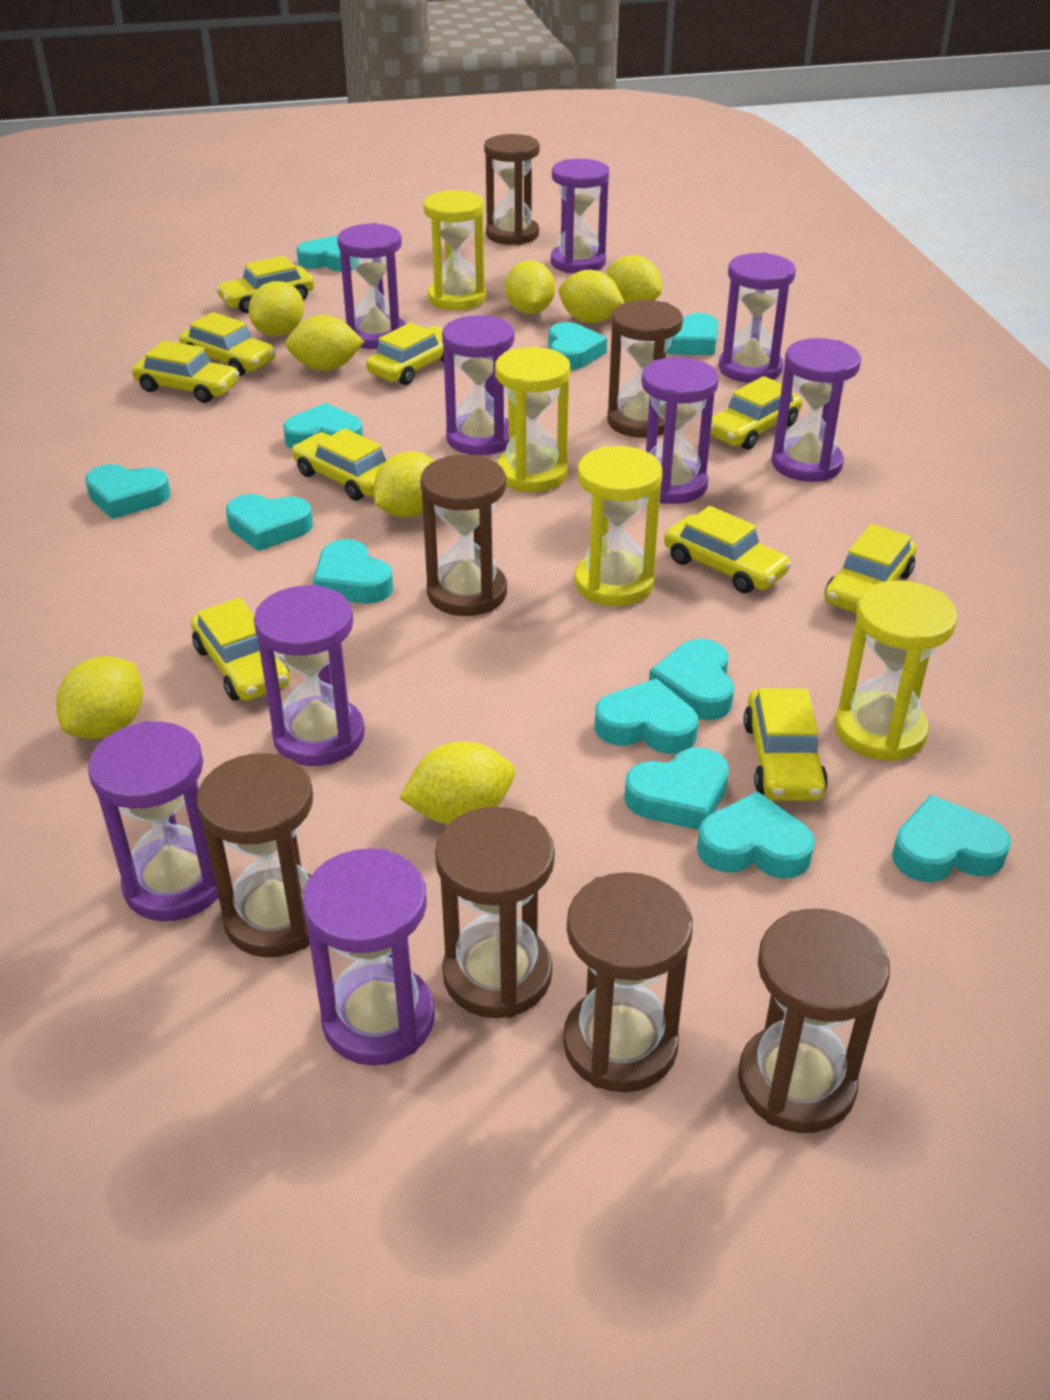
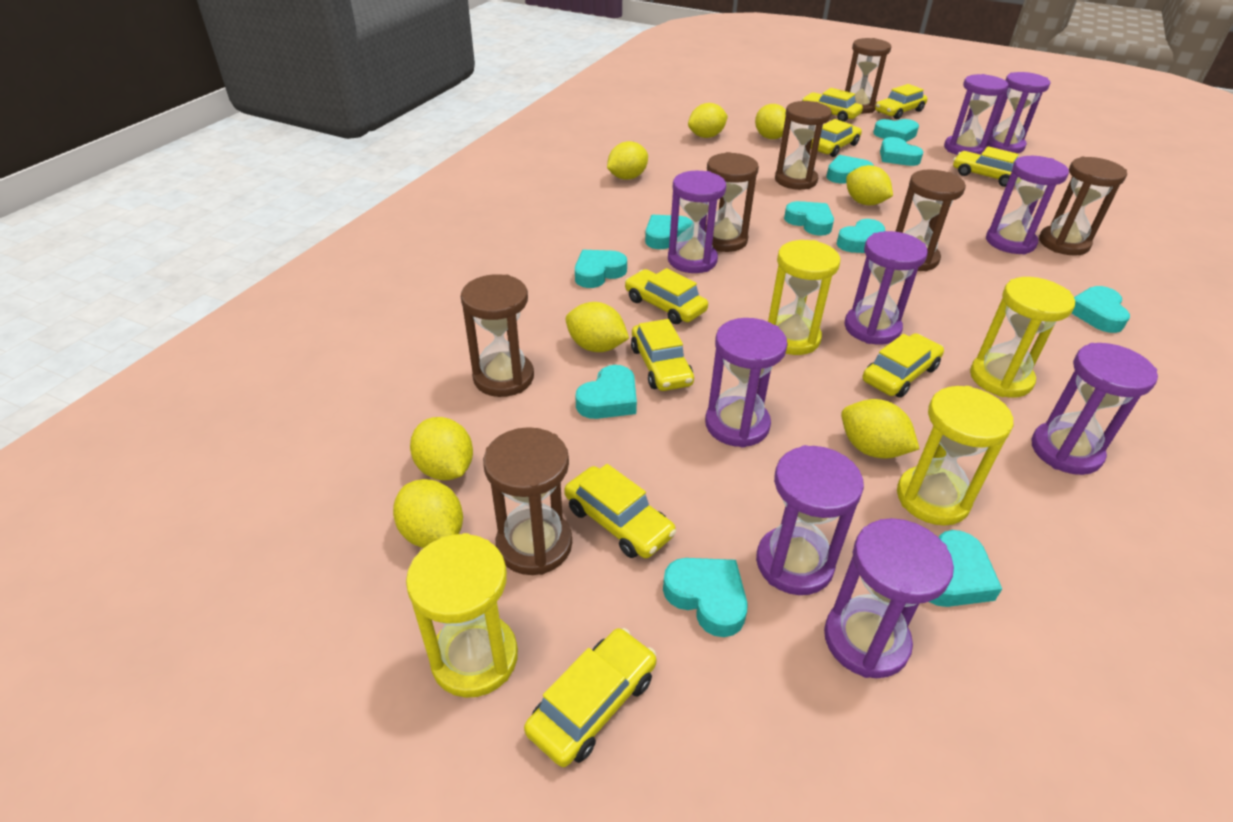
turquoise heart: 12 -> 11
yellow car: 10 -> 9

